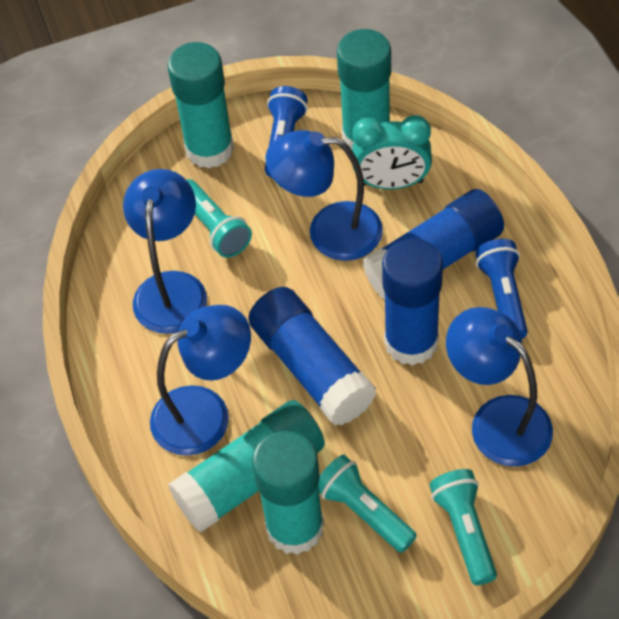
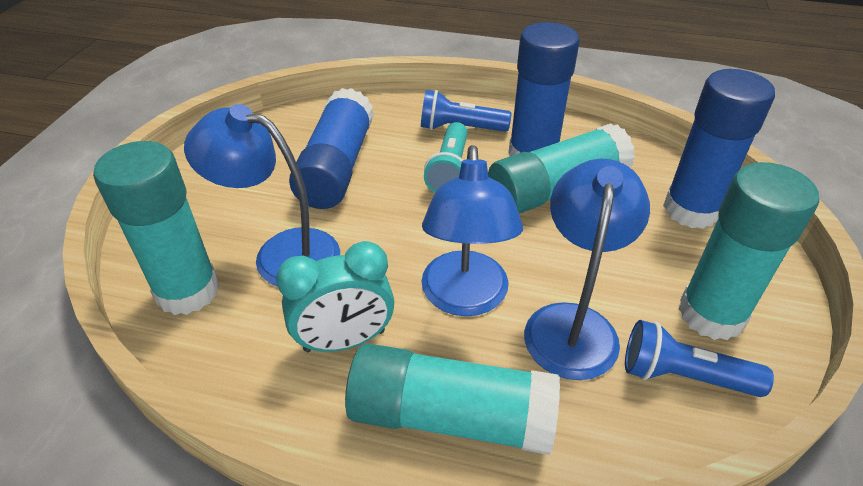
blue lamp: 4 -> 3
turquoise flashlight: 3 -> 1

